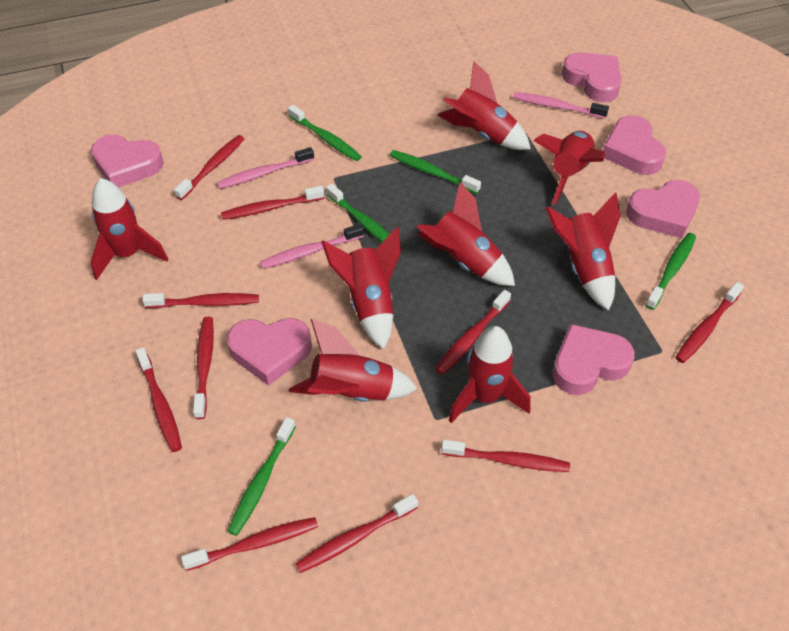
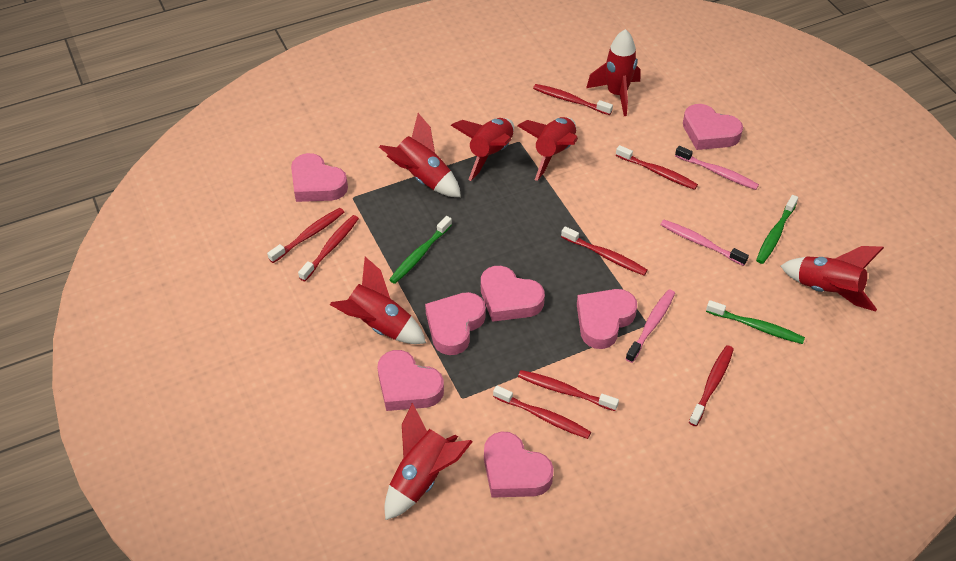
green toothbrush: 5 -> 3
pink heart: 6 -> 7
red rocket: 8 -> 7
red toothbrush: 10 -> 8

